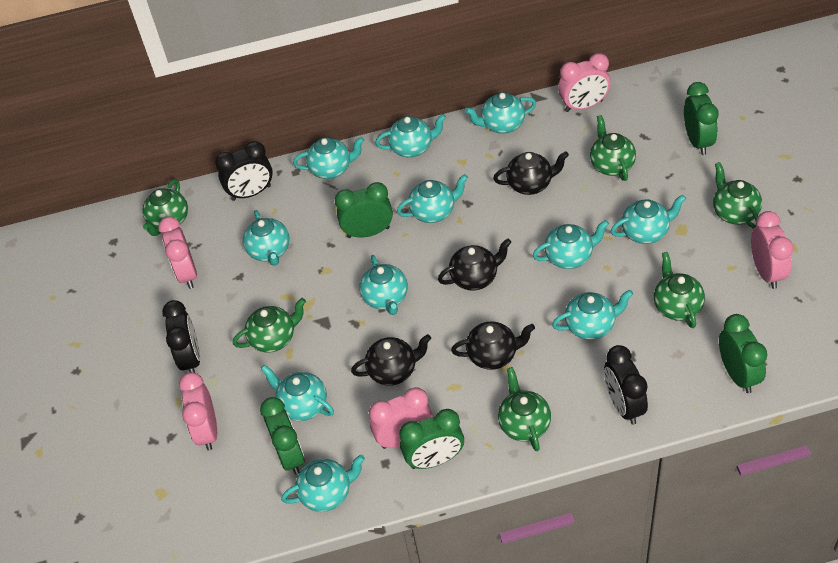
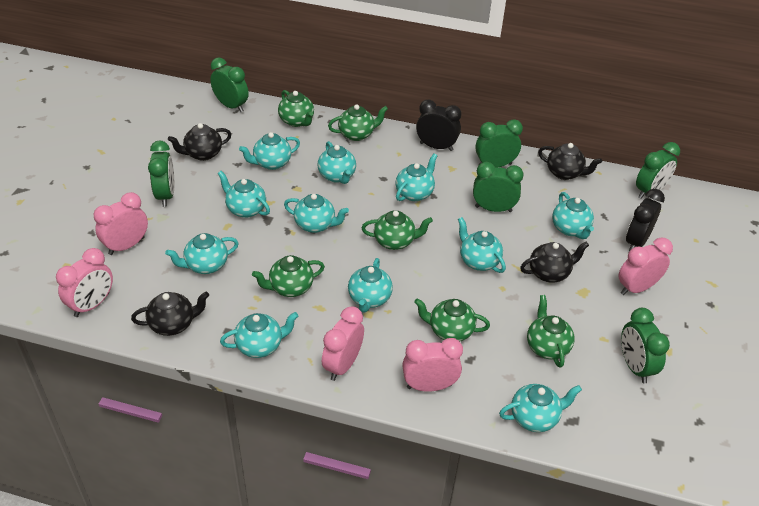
black clock: 3 -> 2
green clock: 5 -> 6

